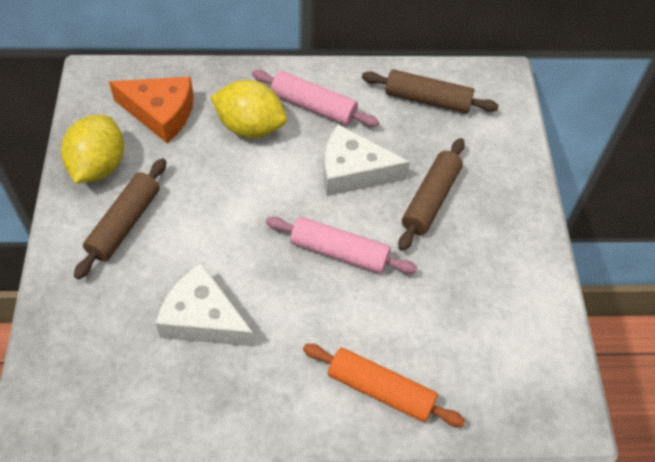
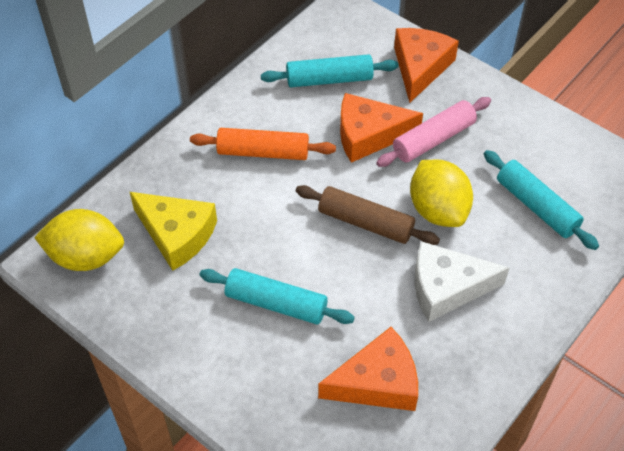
brown rolling pin: 3 -> 1
orange cheese: 1 -> 3
pink rolling pin: 2 -> 1
turquoise rolling pin: 0 -> 3
white cheese: 2 -> 1
yellow cheese: 0 -> 1

